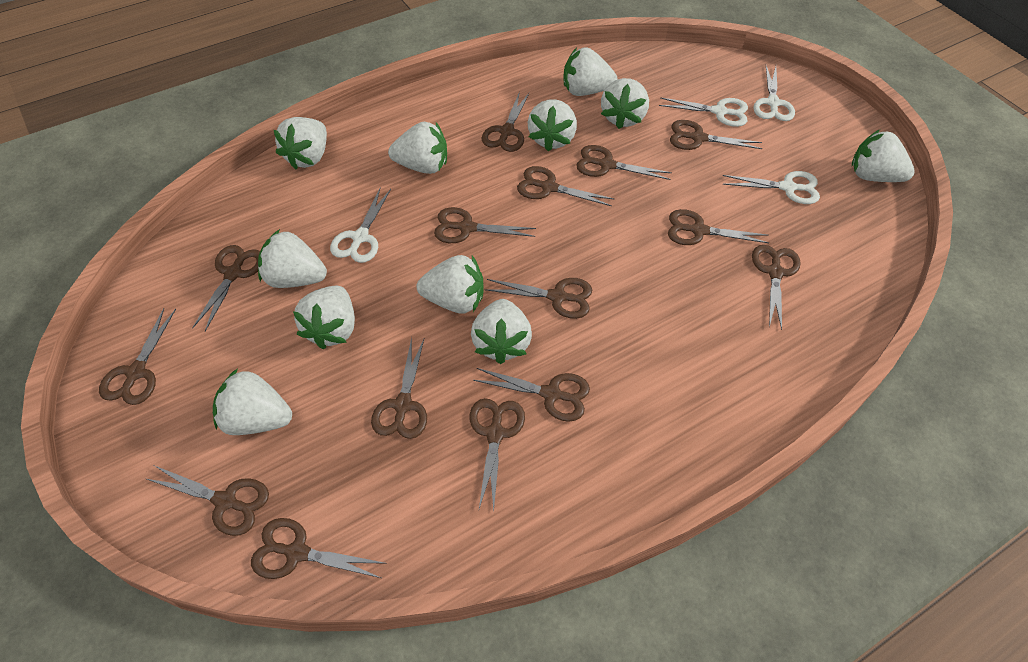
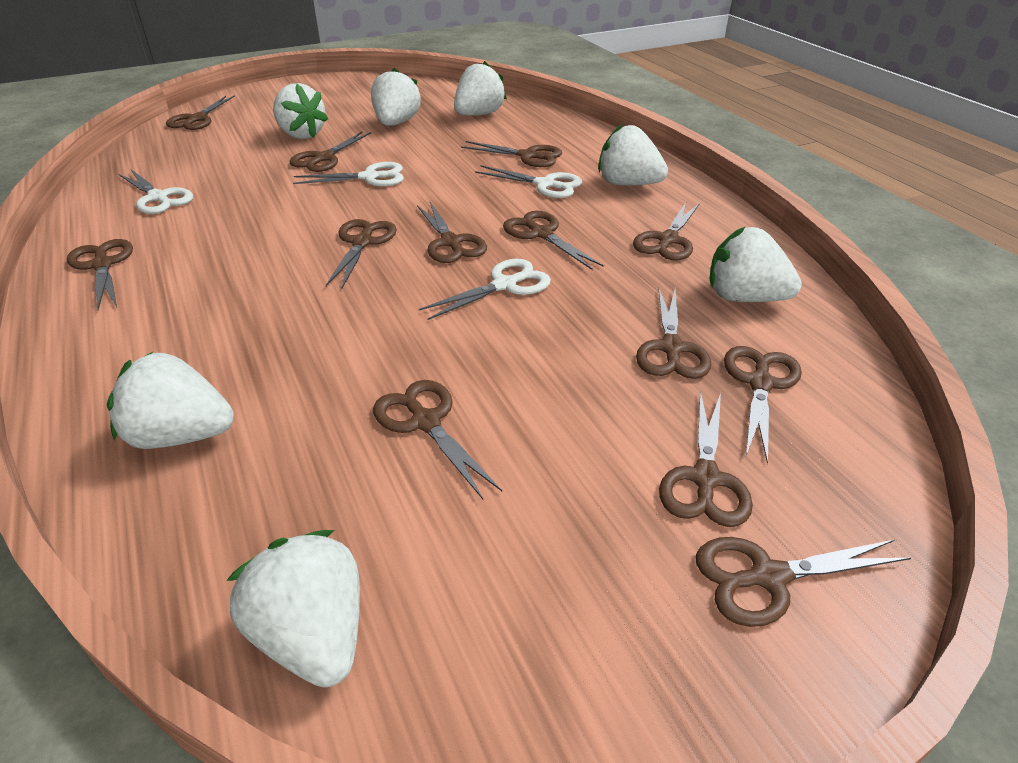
brown scissors: 15 -> 13
white strawberry: 11 -> 7

